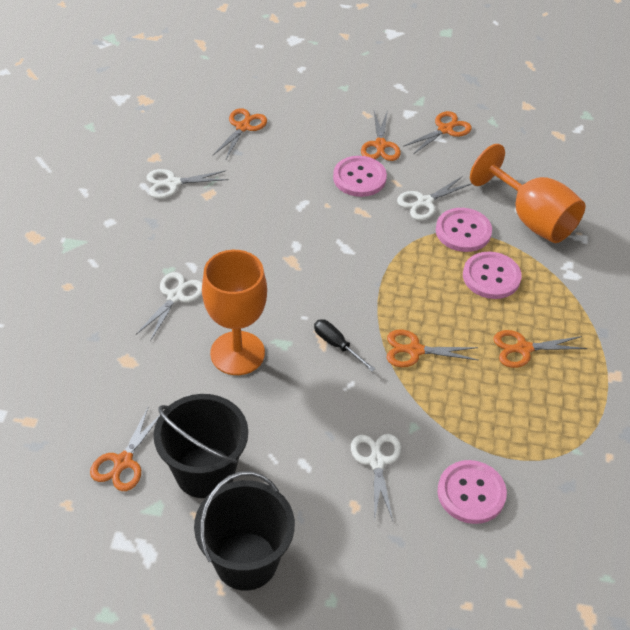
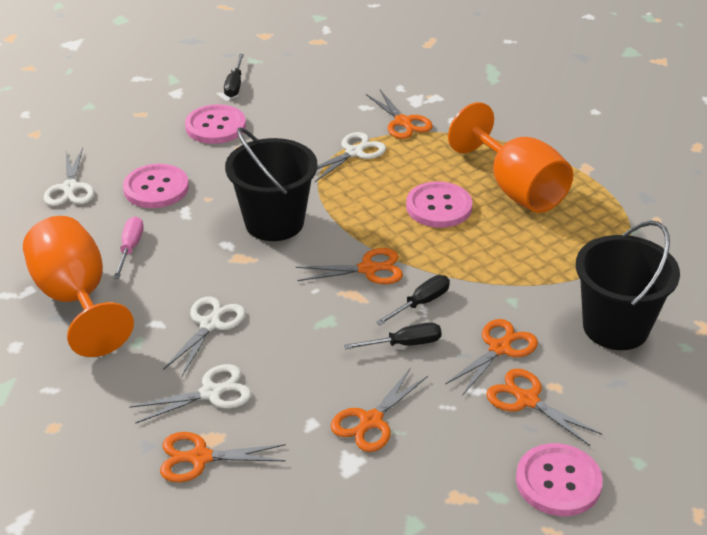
black screwdriver: 1 -> 3
pink screwdriver: 0 -> 1

